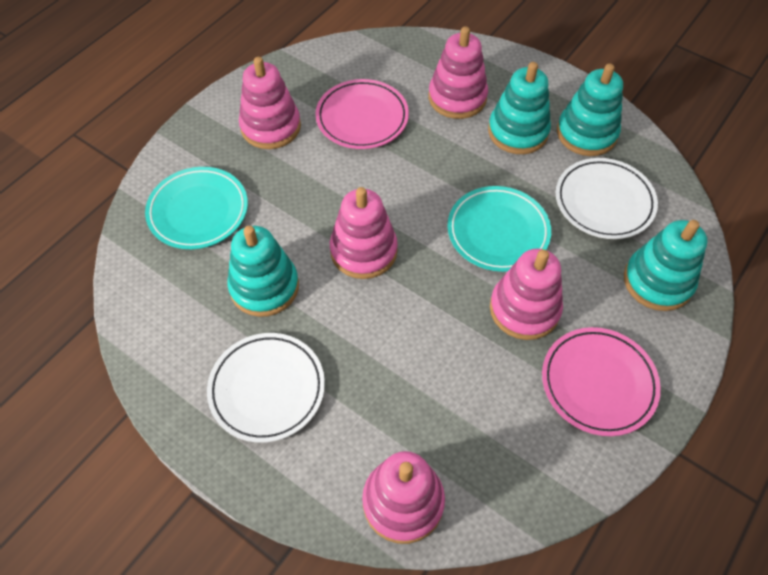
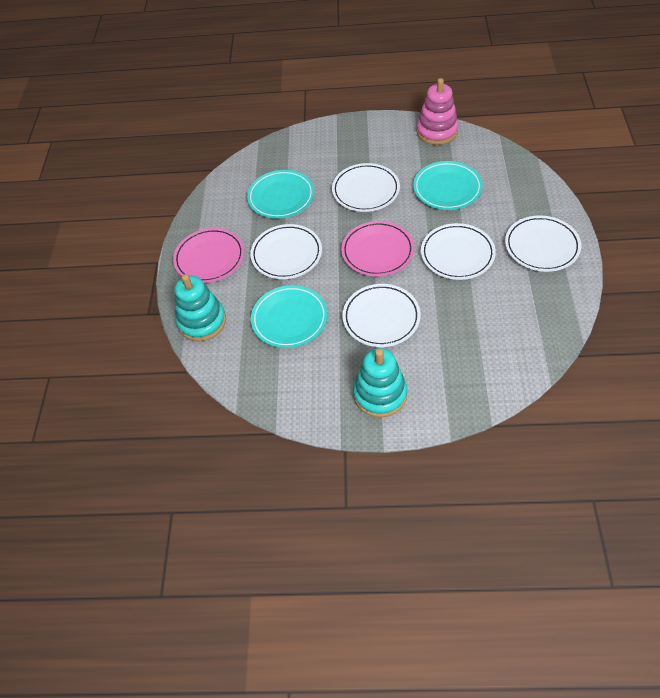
pink stacking toy: 5 -> 1
turquoise plate: 2 -> 3
turquoise stacking toy: 4 -> 2
white plate: 2 -> 5

